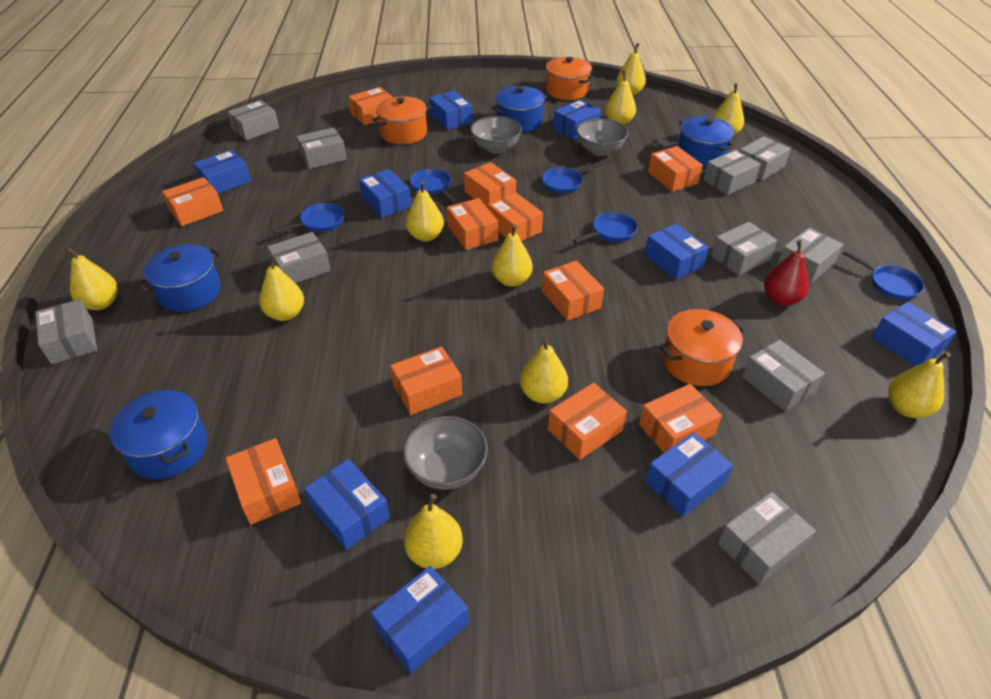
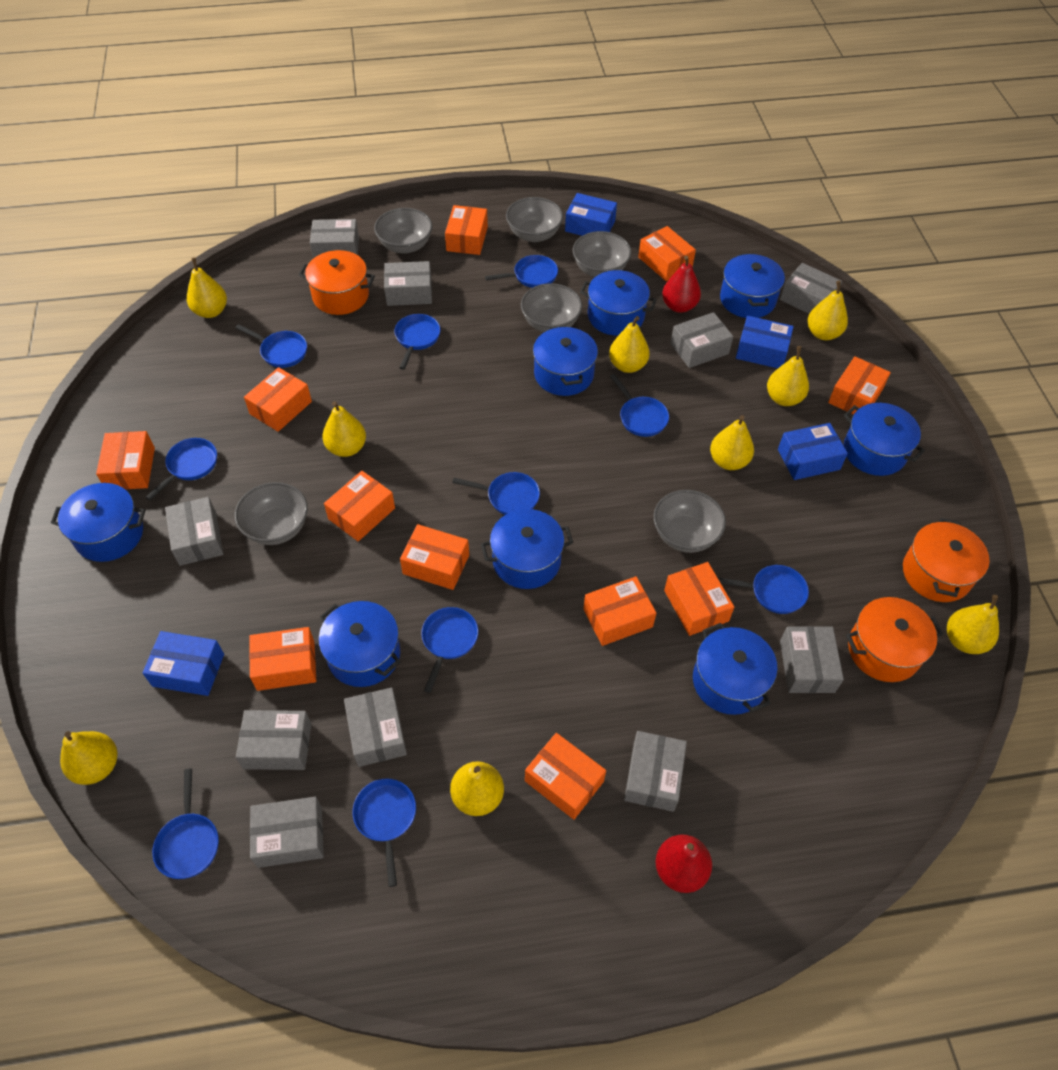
blue box: 9 -> 4
blue pan: 5 -> 10
blue pot: 4 -> 8
grey bowl: 3 -> 6
red pear: 1 -> 2
yellow pear: 10 -> 9

